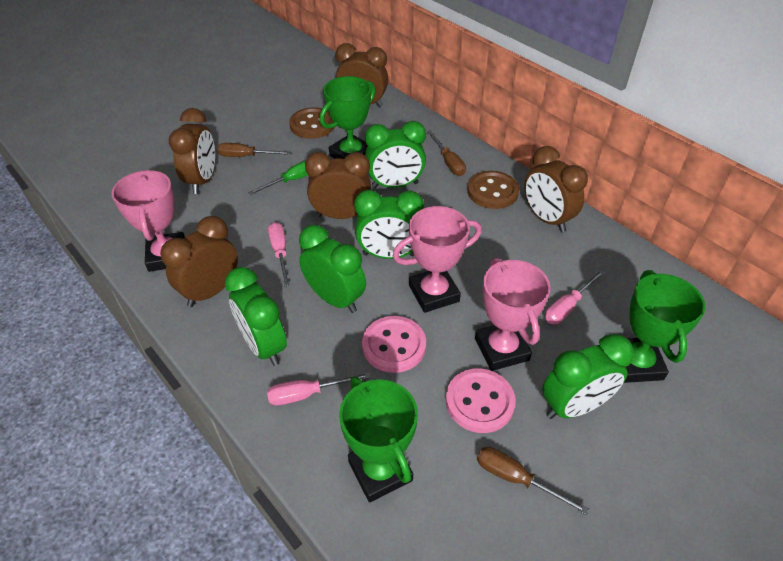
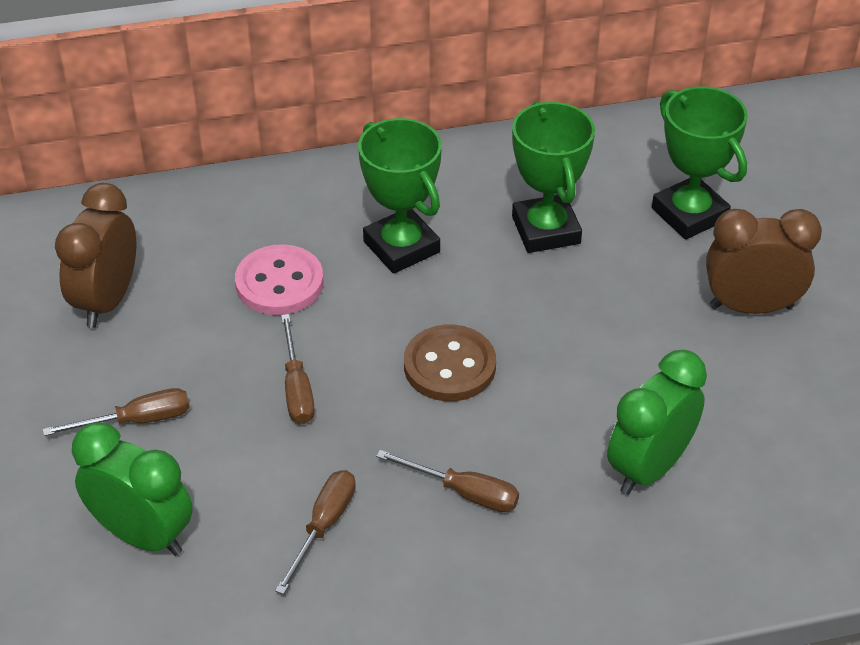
brown button: 2 -> 1
brown clock: 5 -> 2
brown screwdriver: 3 -> 4
green clock: 5 -> 2
green screwdriver: 1 -> 0
pink button: 2 -> 1
pink screwdriver: 3 -> 0
pink trophy: 3 -> 0

